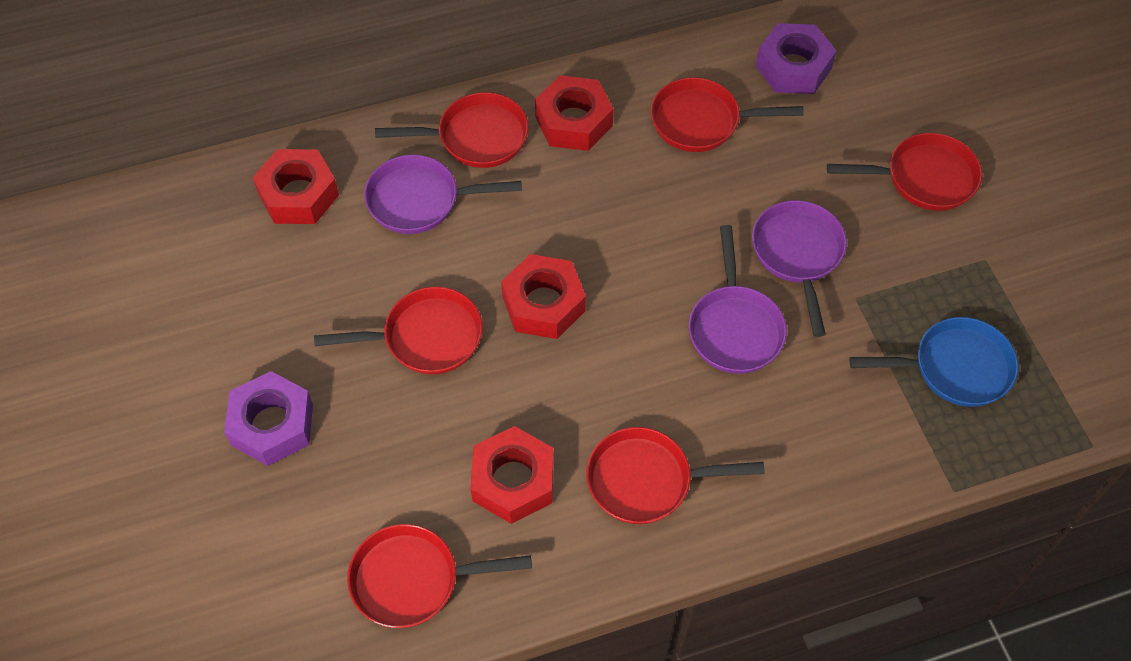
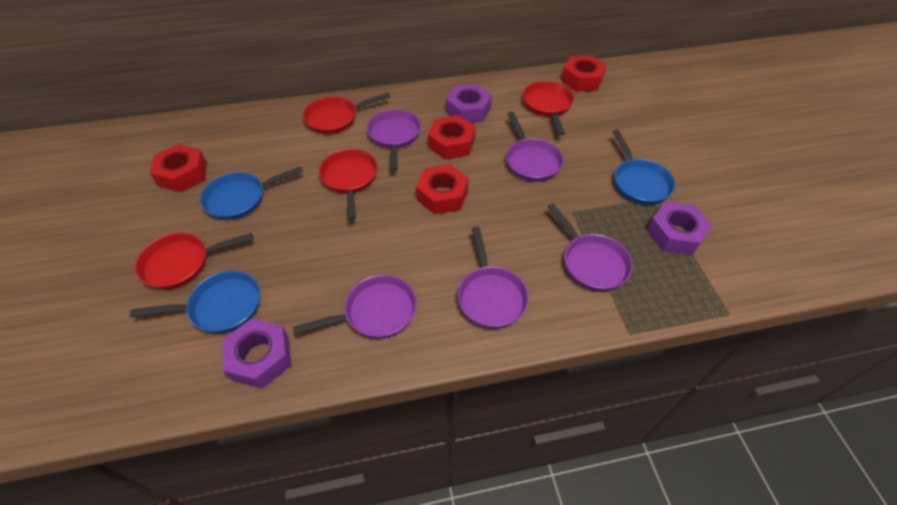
blue pan: 1 -> 3
purple nut: 2 -> 3
purple pan: 3 -> 5
red pan: 6 -> 4

